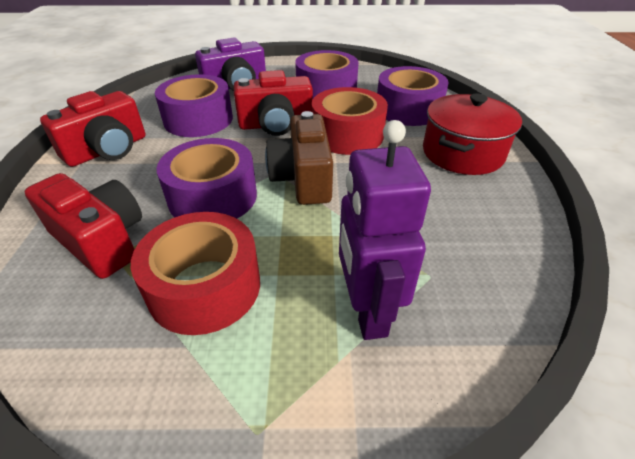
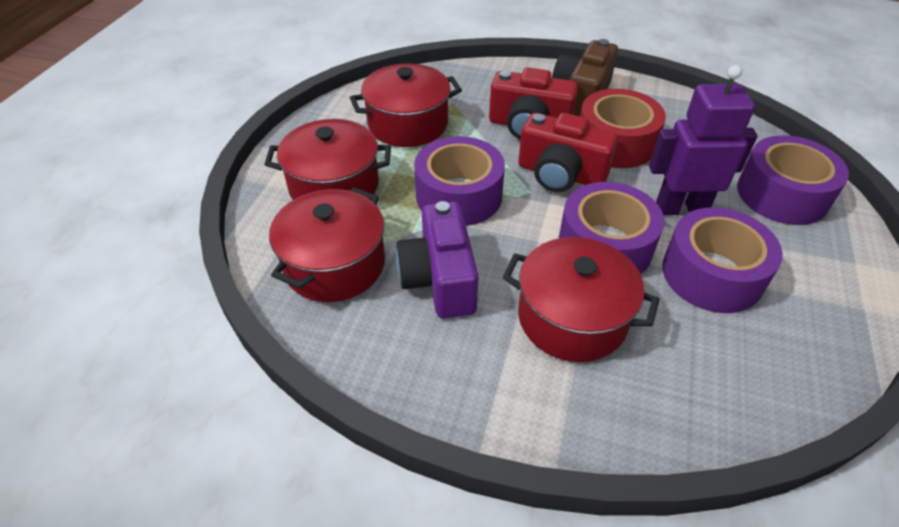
red camera: 3 -> 2
red pot: 1 -> 4
red tape: 2 -> 1

